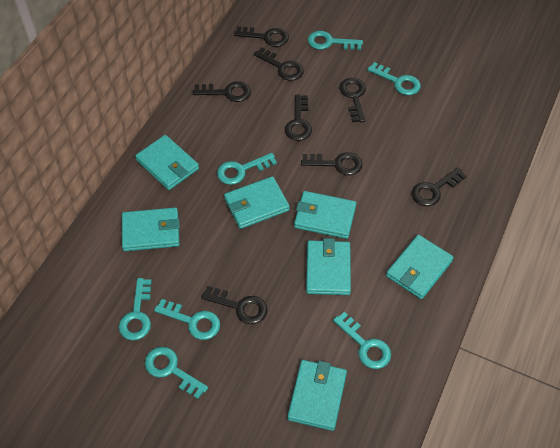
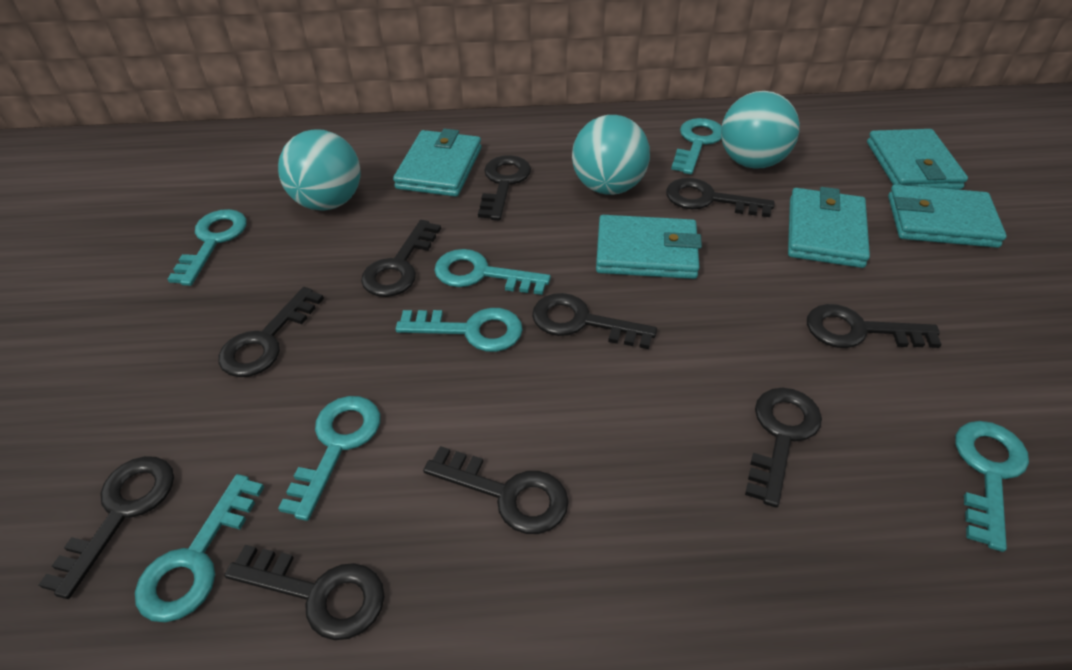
black key: 8 -> 10
turquoise ball: 0 -> 3
turquoise wallet: 7 -> 5

